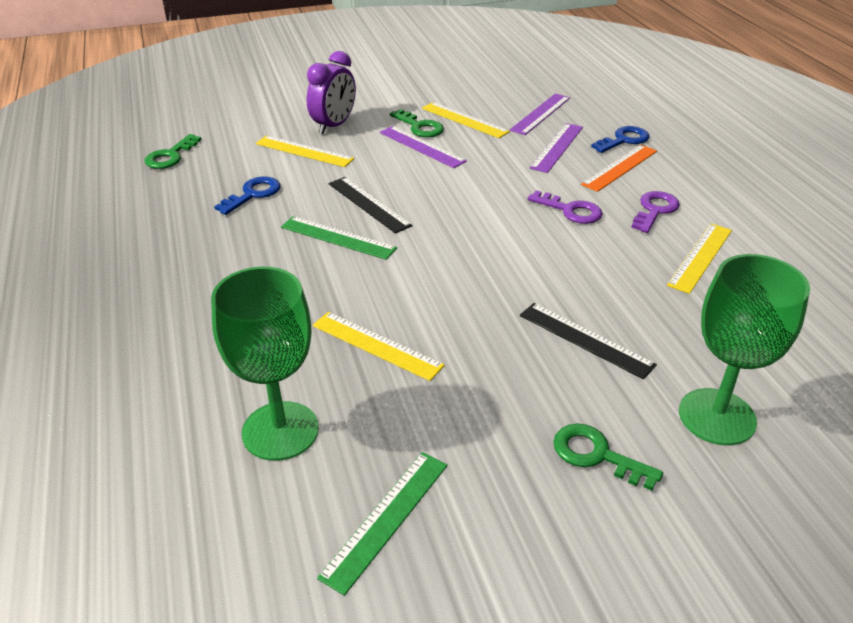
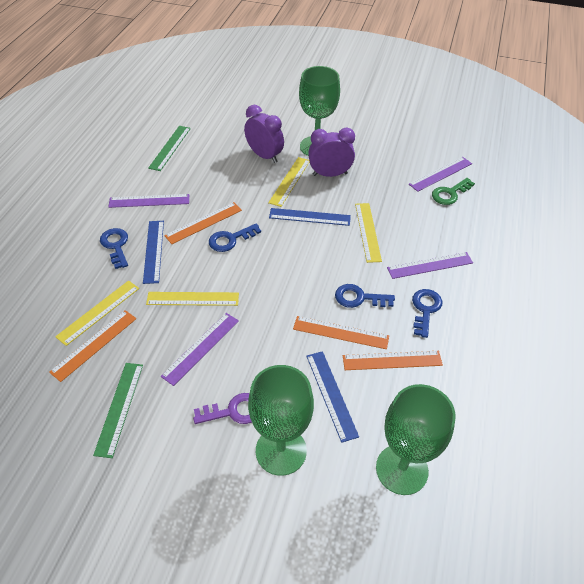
black ruler: 2 -> 0
blue key: 2 -> 4
blue ruler: 0 -> 3
green goblet: 2 -> 3
green key: 3 -> 1
orange ruler: 1 -> 4
purple clock: 1 -> 2
purple key: 2 -> 1
purple ruler: 3 -> 4

